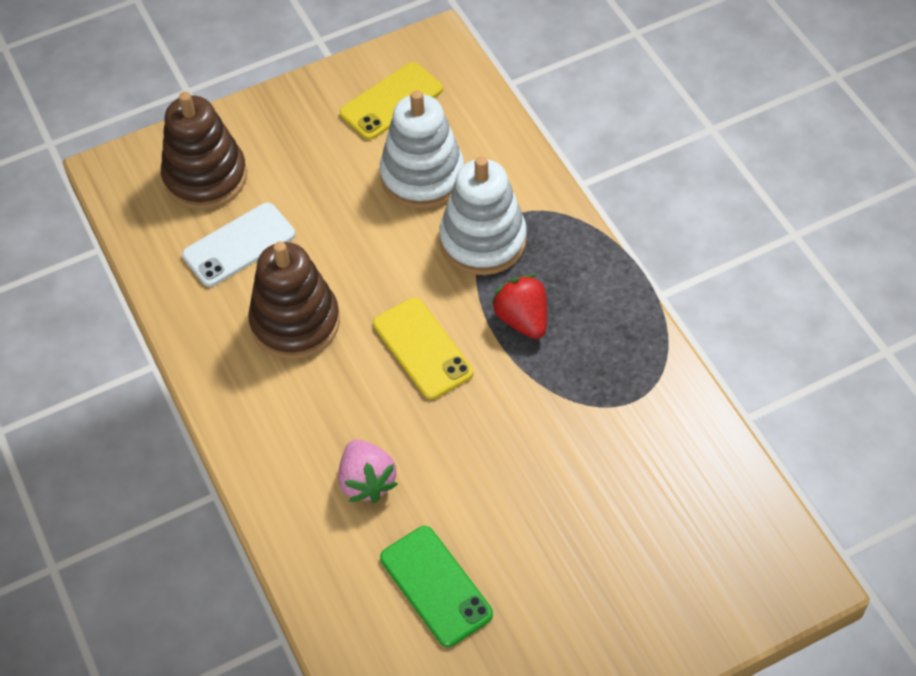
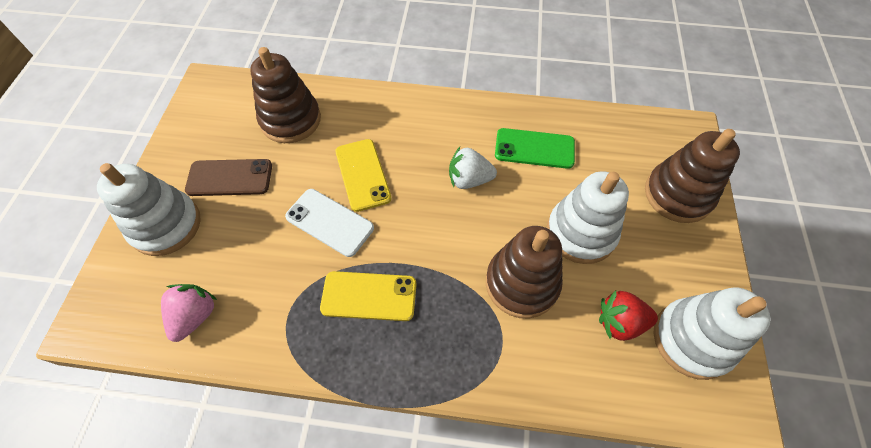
brown phone: 0 -> 1
brown stacking toy: 2 -> 3
white stacking toy: 2 -> 3
white strawberry: 0 -> 1

